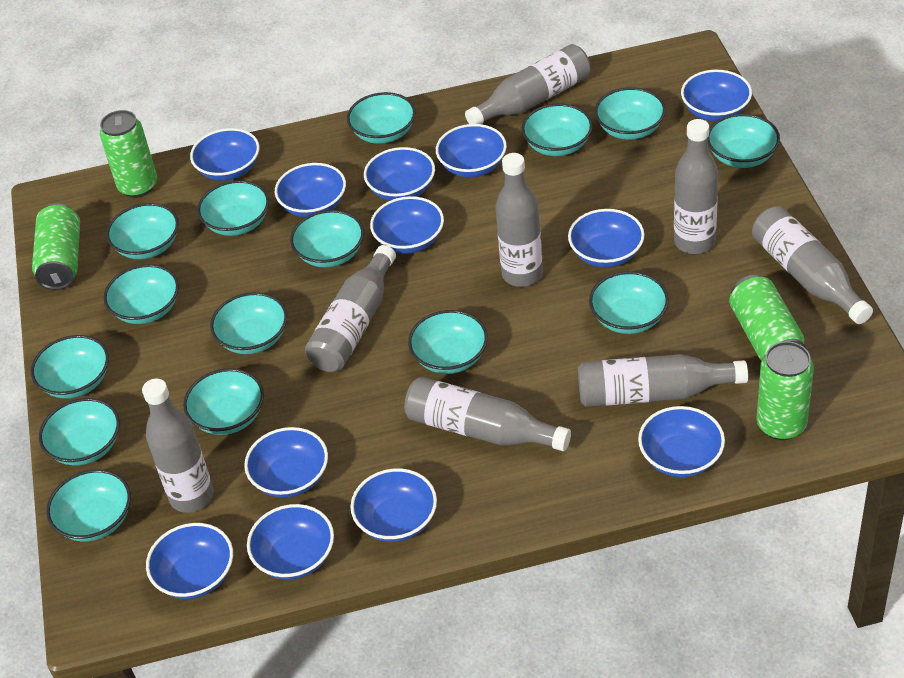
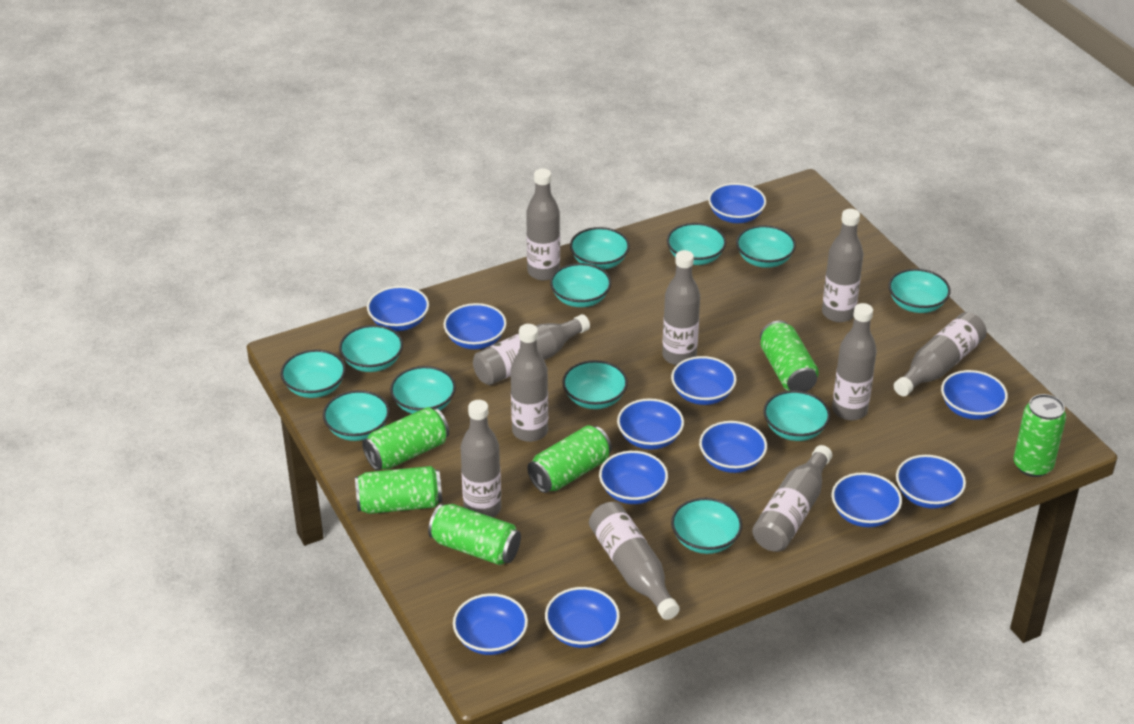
green can: 4 -> 6
grey bottle: 8 -> 10
turquoise bowl: 15 -> 12

